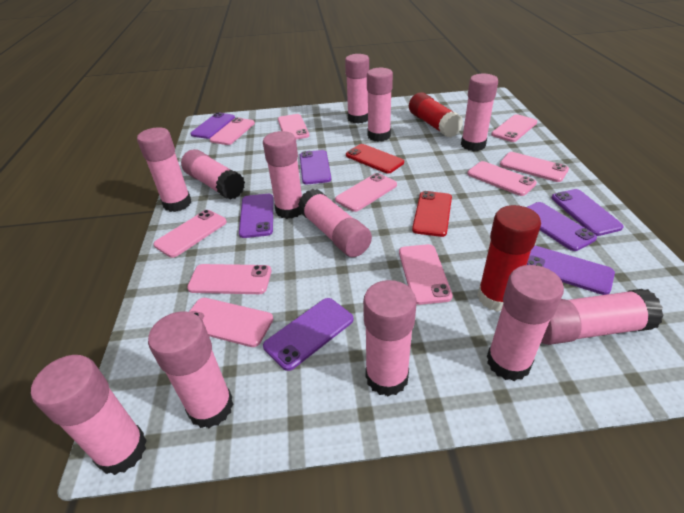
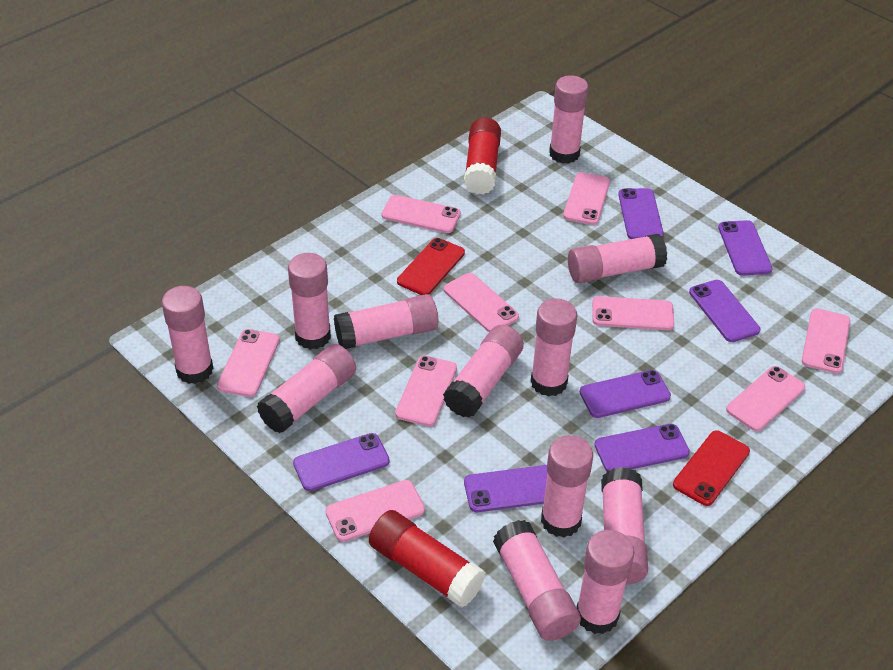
pink phone: 10 -> 9

